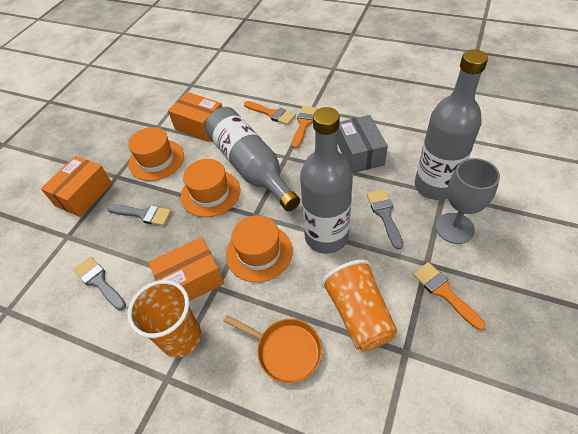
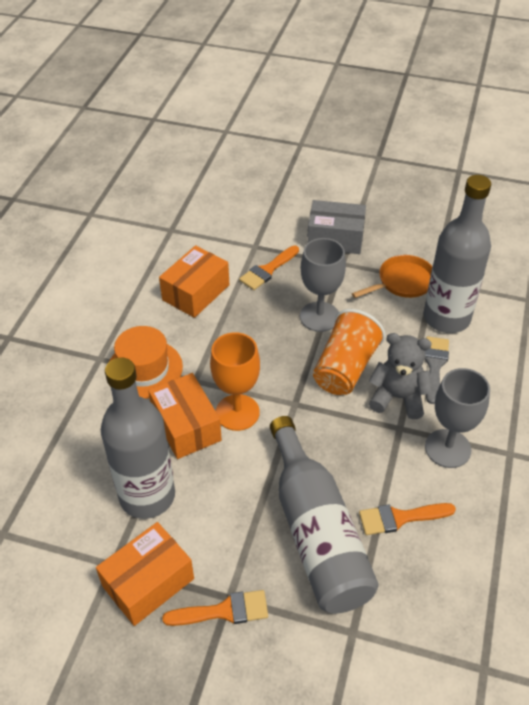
grey brush: 3 -> 1
grey goblet: 1 -> 2
grey teddy bear: 0 -> 1
orange cup: 2 -> 1
orange goblet: 0 -> 1
orange hat: 3 -> 1

